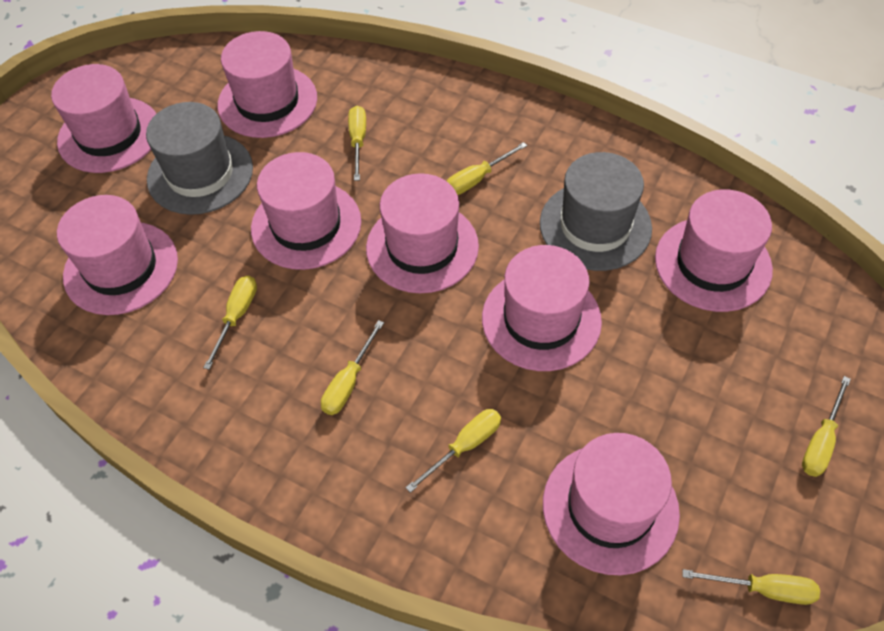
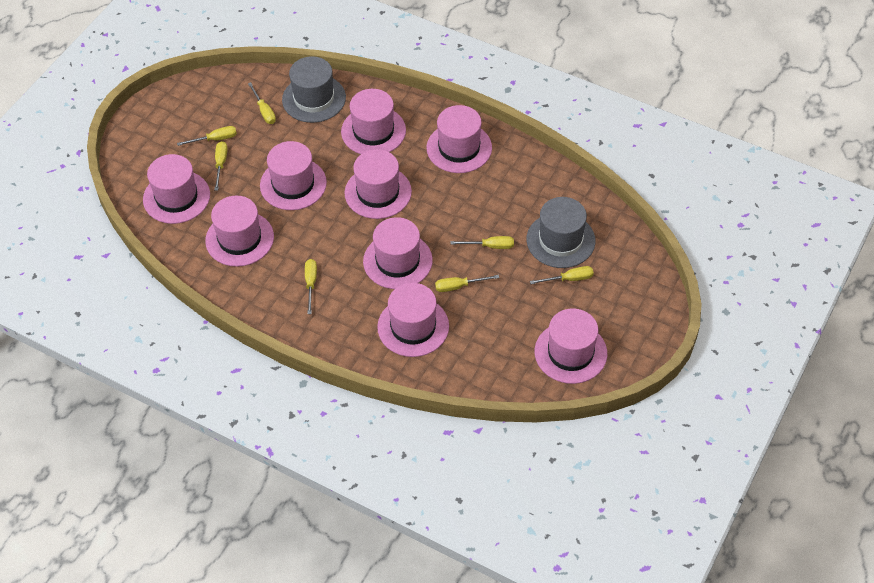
pink hat: 8 -> 9

